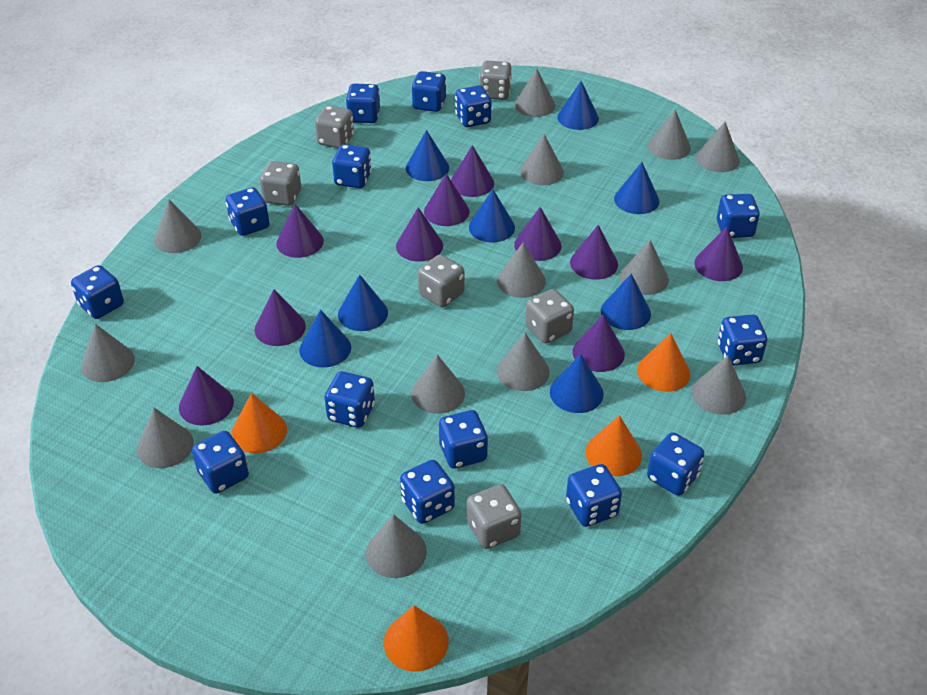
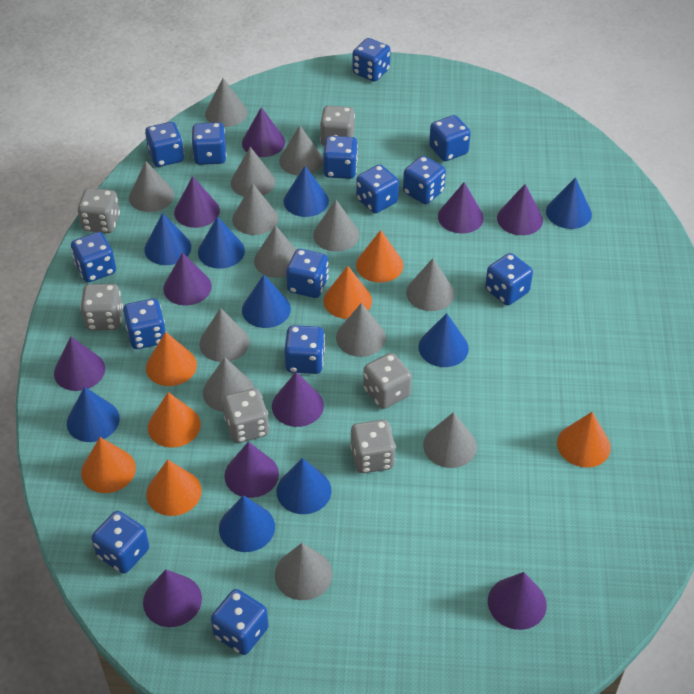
blue cone: 8 -> 9
orange cone: 4 -> 7

